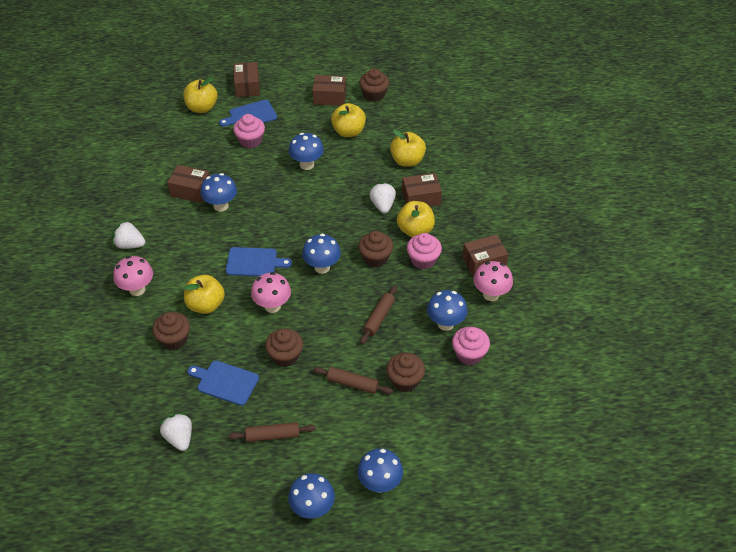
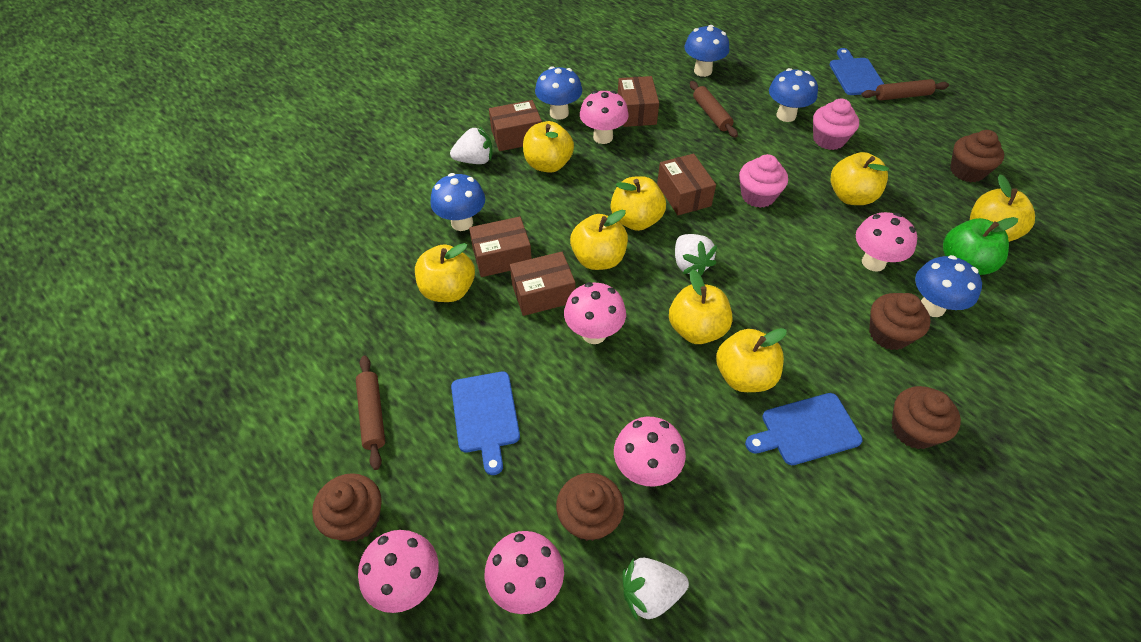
blue mushroom: 6 -> 5
green apple: 0 -> 1
pink cupcake: 3 -> 2
pink mushroom: 3 -> 6
yellow apple: 5 -> 8

